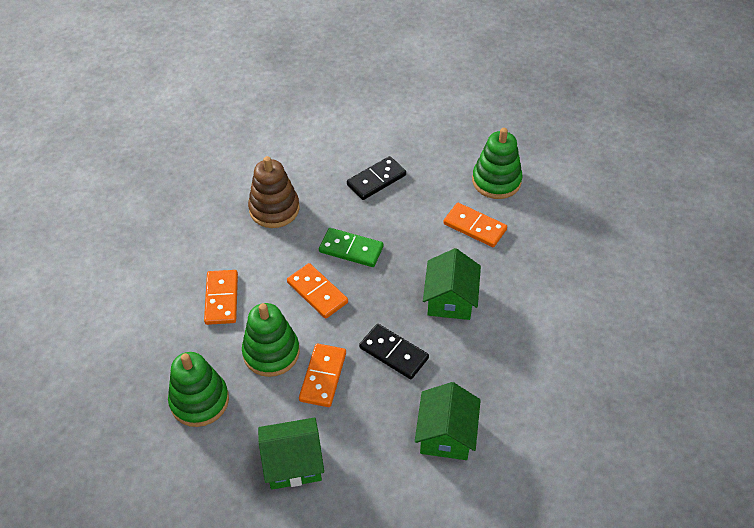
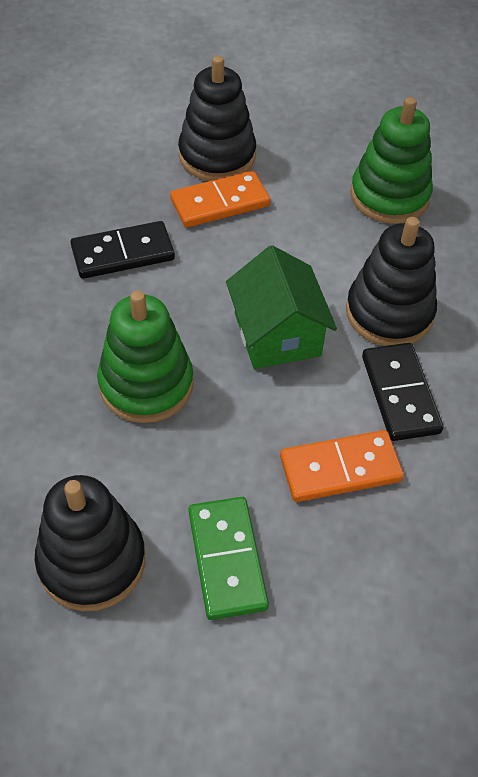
black stacking toy: 0 -> 3
brown stacking toy: 1 -> 0
green house: 3 -> 1
green stacking toy: 3 -> 2
orange domino: 4 -> 2

